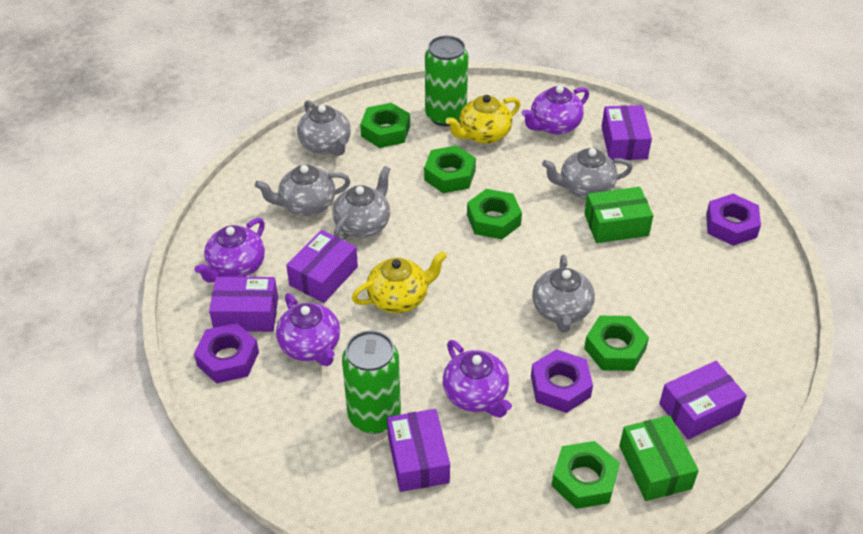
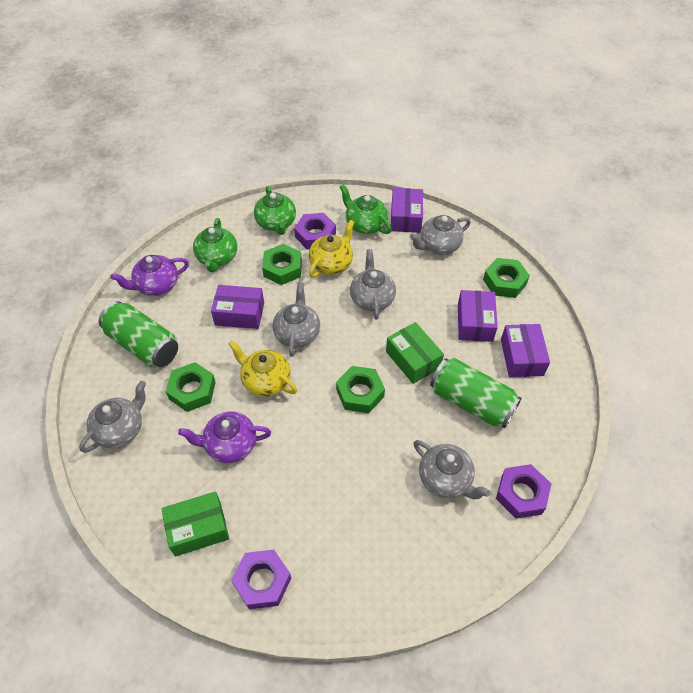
green nut: 5 -> 4
green teapot: 0 -> 3
purple box: 5 -> 4
purple teapot: 4 -> 2

